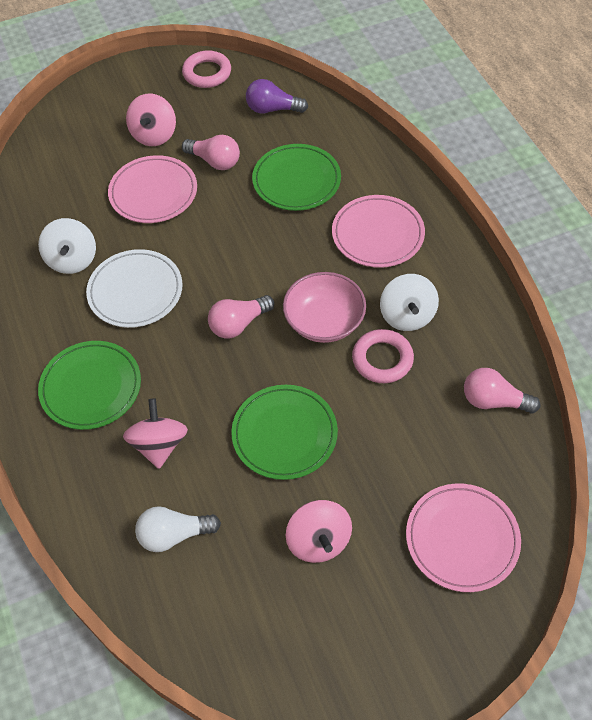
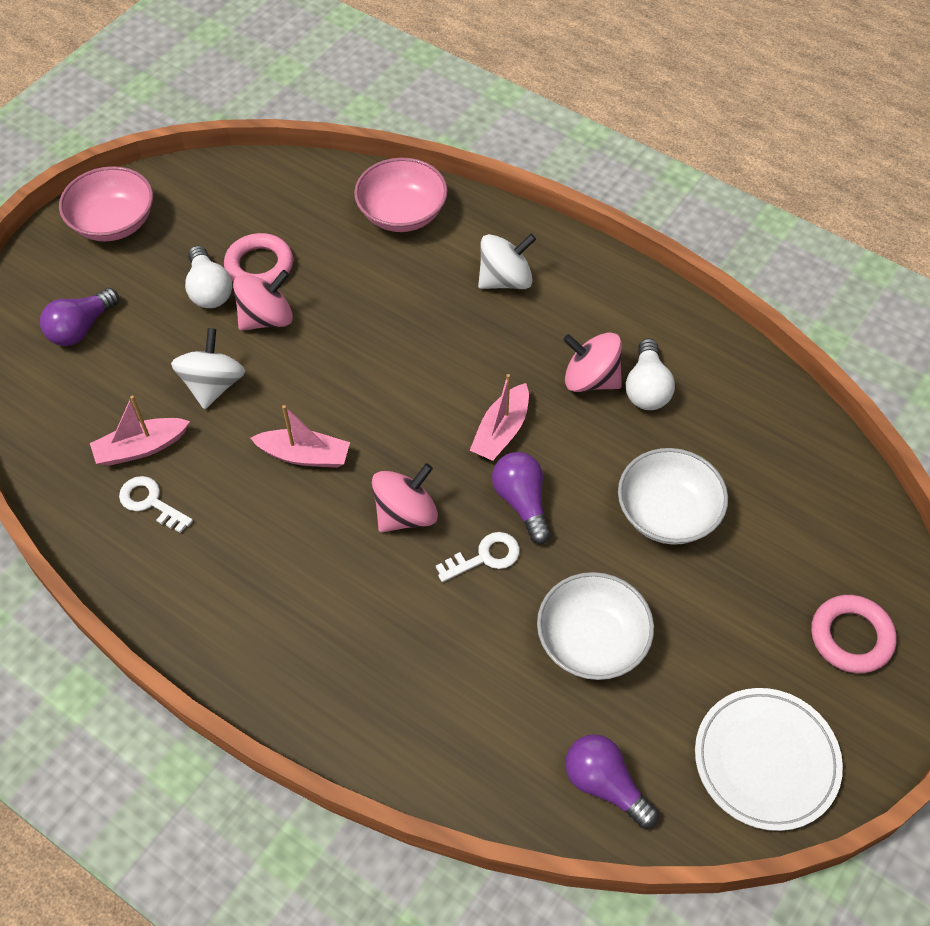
green plate: 3 -> 0
pink boat: 0 -> 3
pink bowl: 1 -> 2
pink light bulb: 3 -> 0
pink plate: 3 -> 0
purple light bulb: 1 -> 3
white bowl: 0 -> 2
white key: 0 -> 2
white light bulb: 1 -> 2

